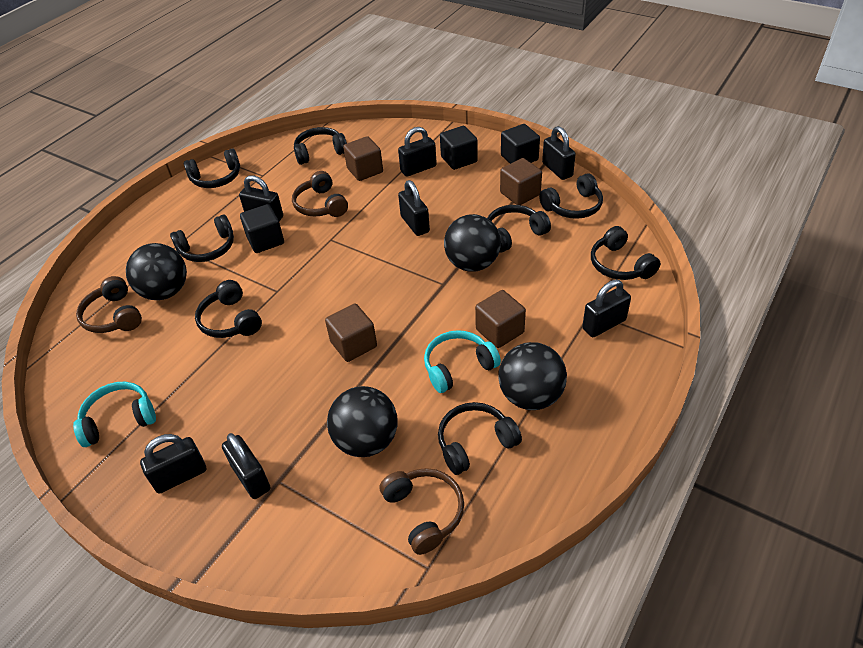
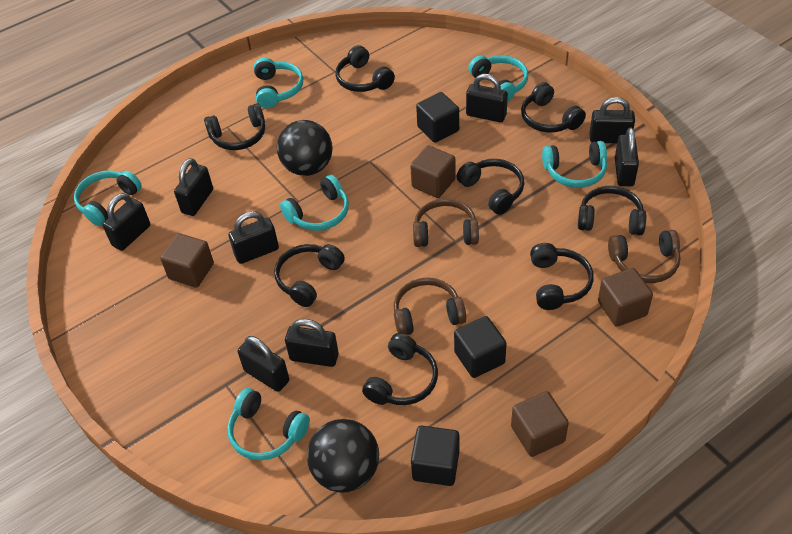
black ball: 4 -> 2
black padlock: 7 -> 8
turquoise headphones: 2 -> 6

